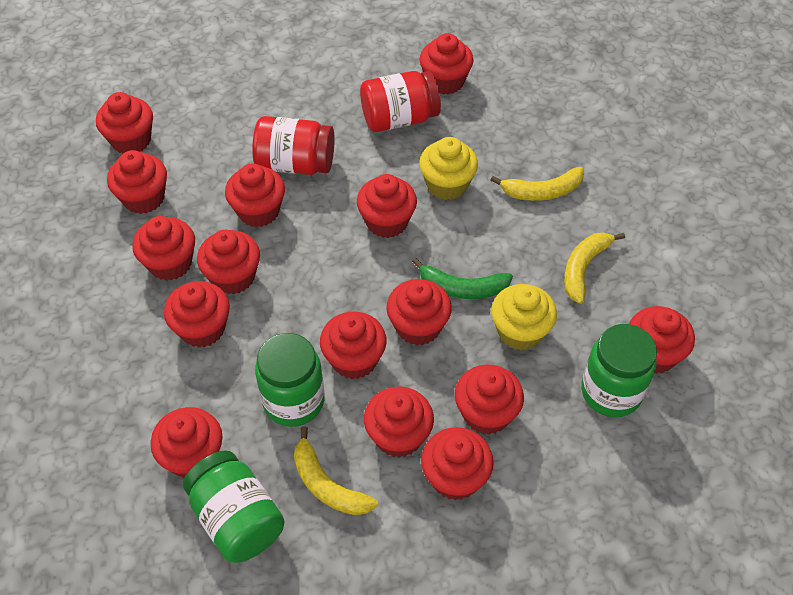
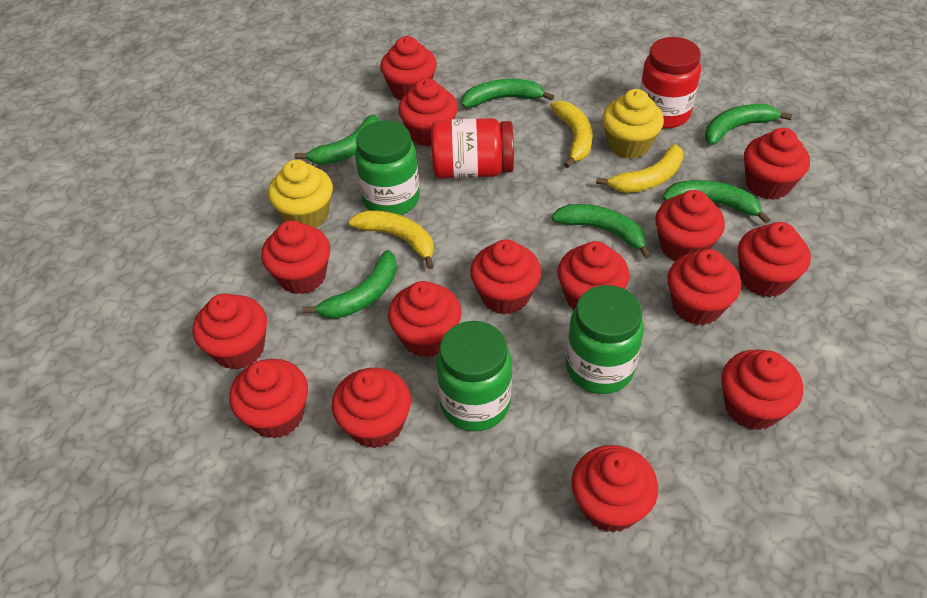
green banana: 1 -> 6

